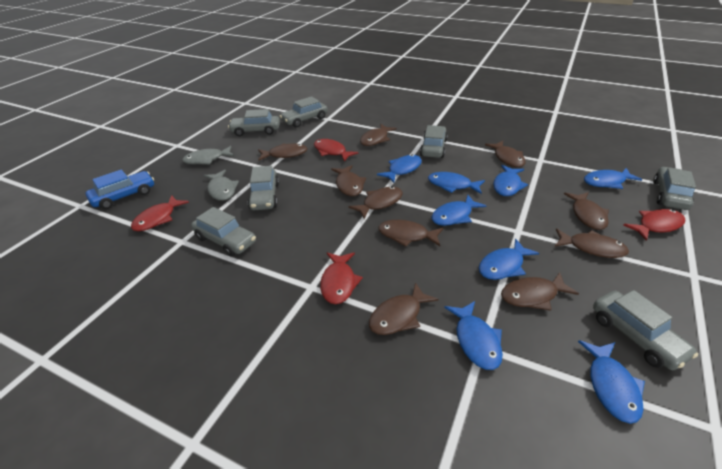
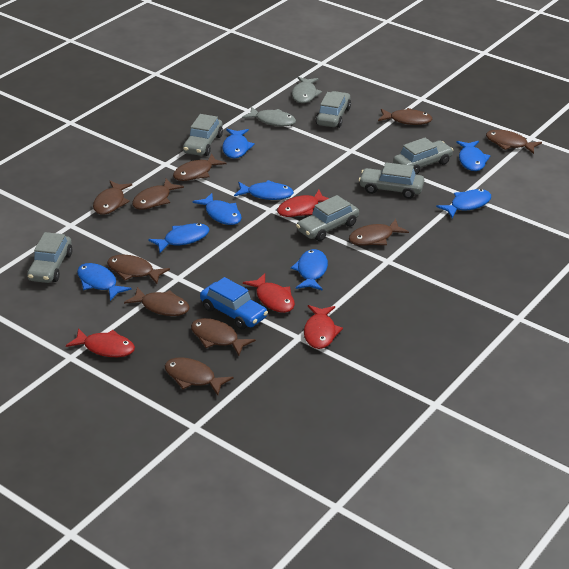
grey car: 7 -> 6

